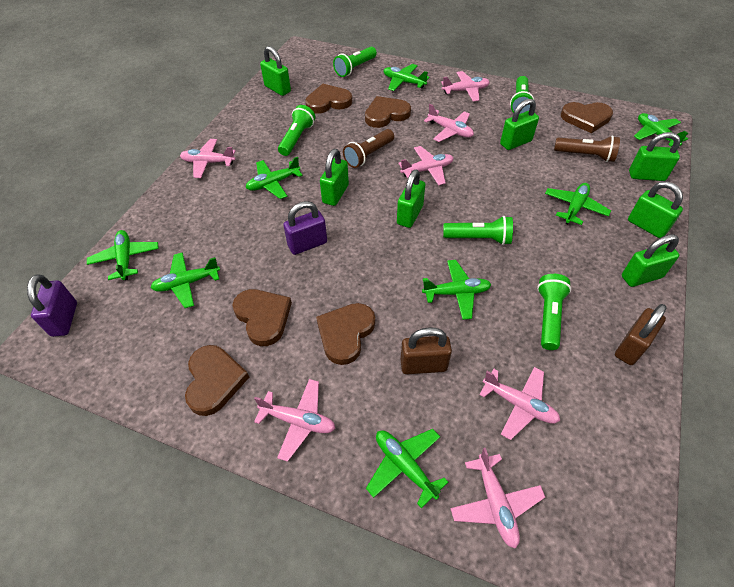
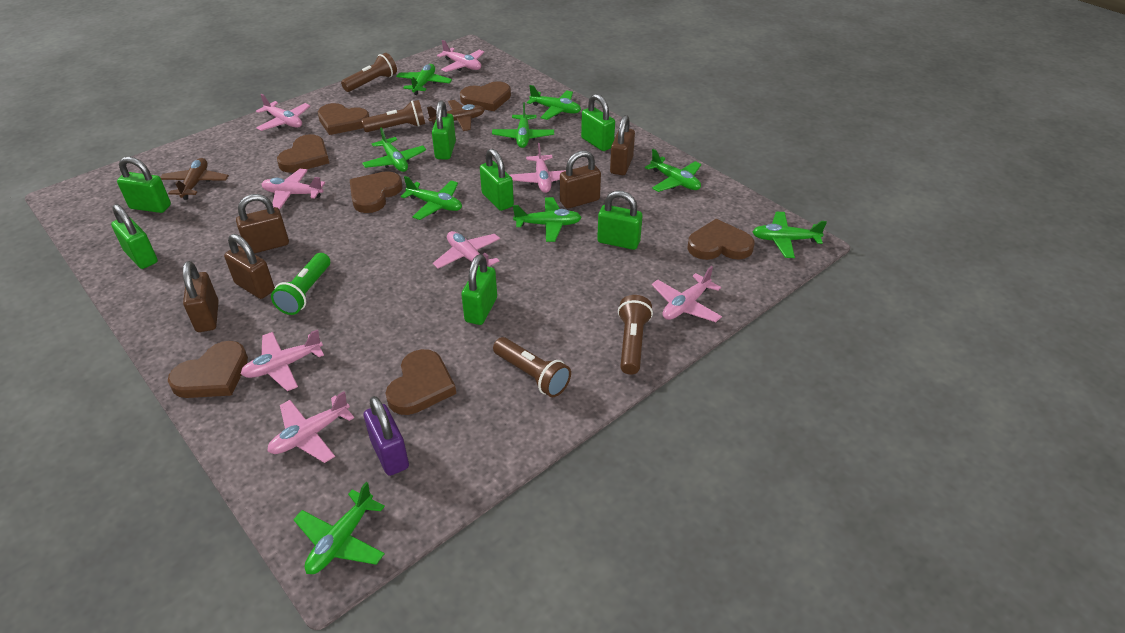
brown flashlight: 2 -> 4
brown heart: 6 -> 7
brown padlock: 2 -> 5
brown plane: 0 -> 2
green flashlight: 5 -> 1
green plane: 8 -> 9
pink plane: 7 -> 8
purple padlock: 2 -> 1

